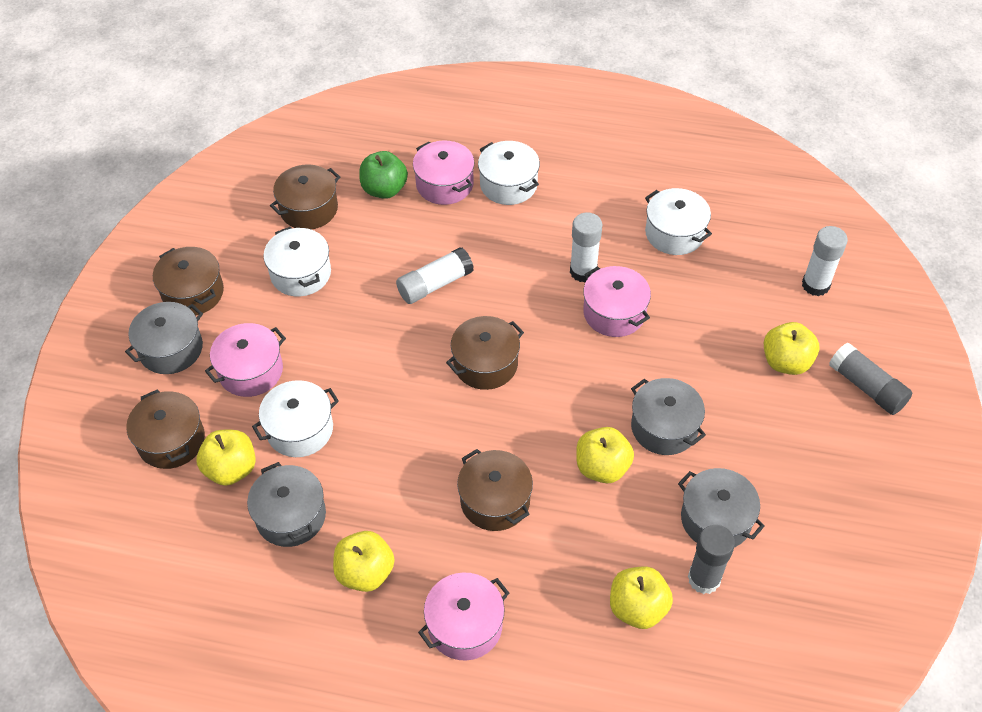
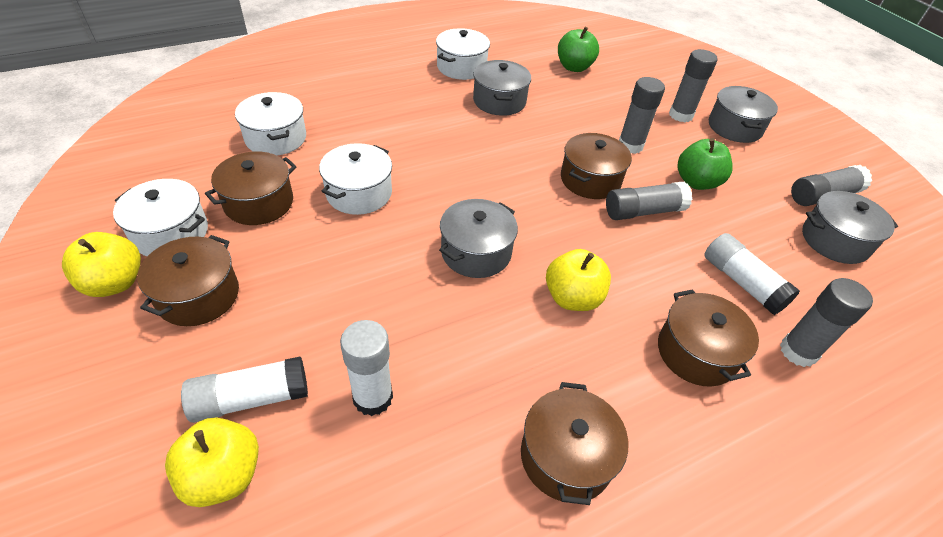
green apple: 1 -> 2
grey glue stick: 2 -> 5
pink pot: 4 -> 0
yellow apple: 5 -> 3

